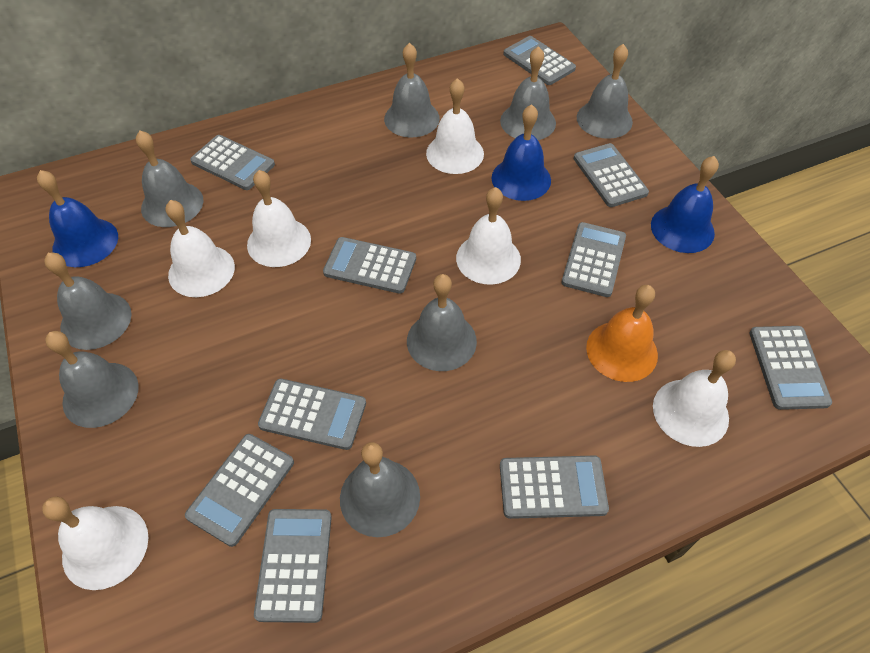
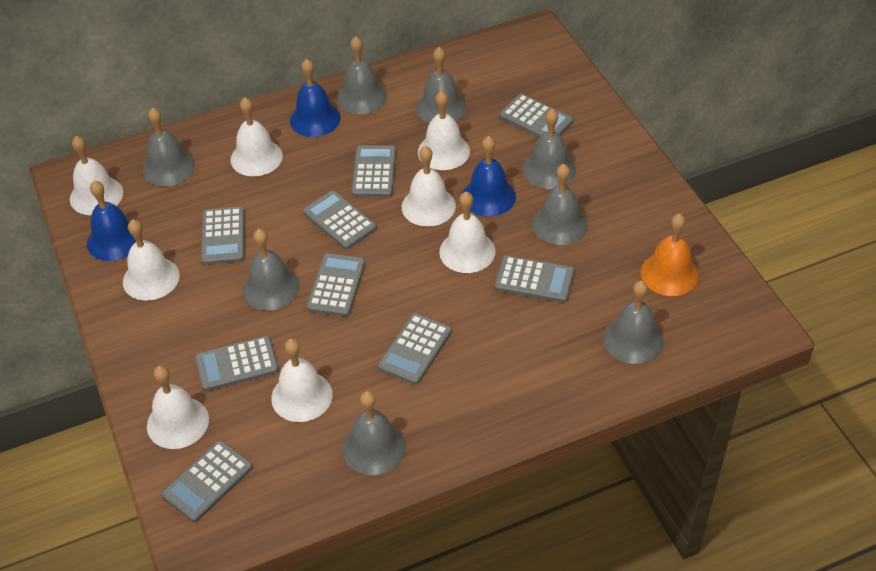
grey calculator: 10 -> 9
white bell: 6 -> 8

